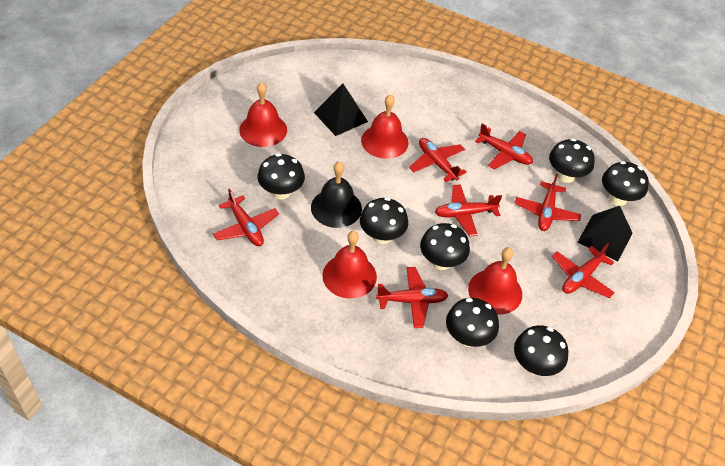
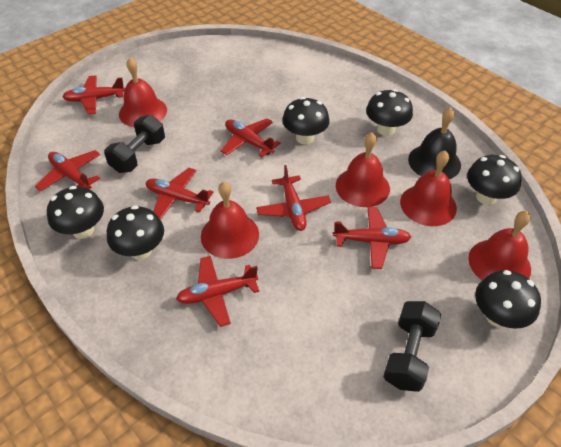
black dumbbell: 0 -> 2
black mushroom: 7 -> 6
black pyramid: 2 -> 0
red bell: 4 -> 5

